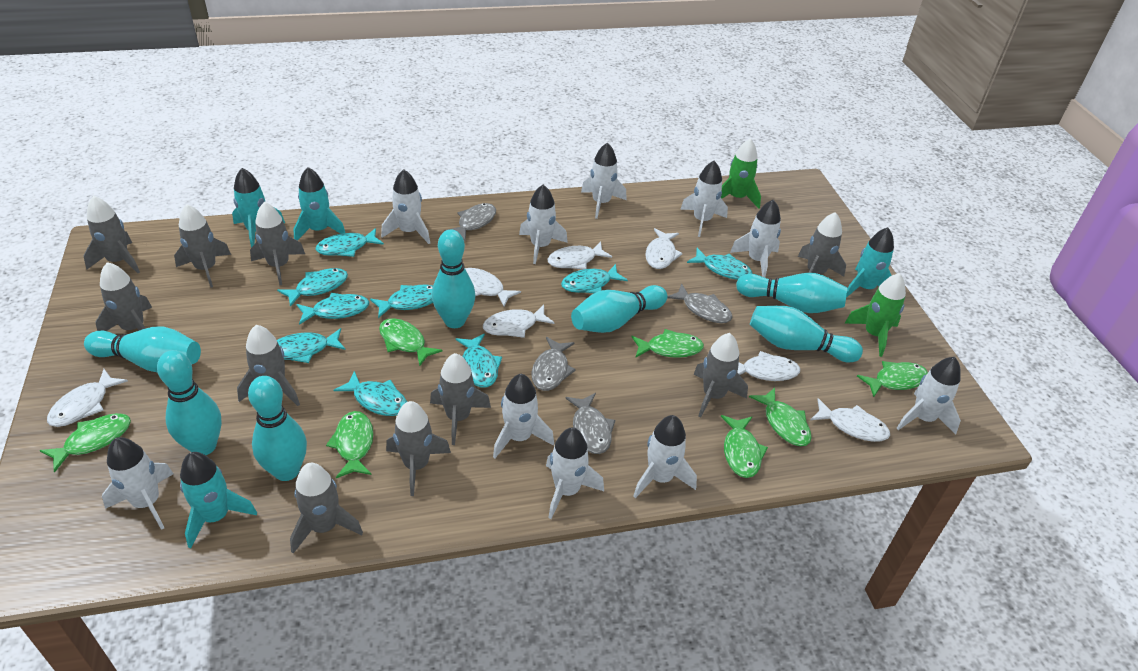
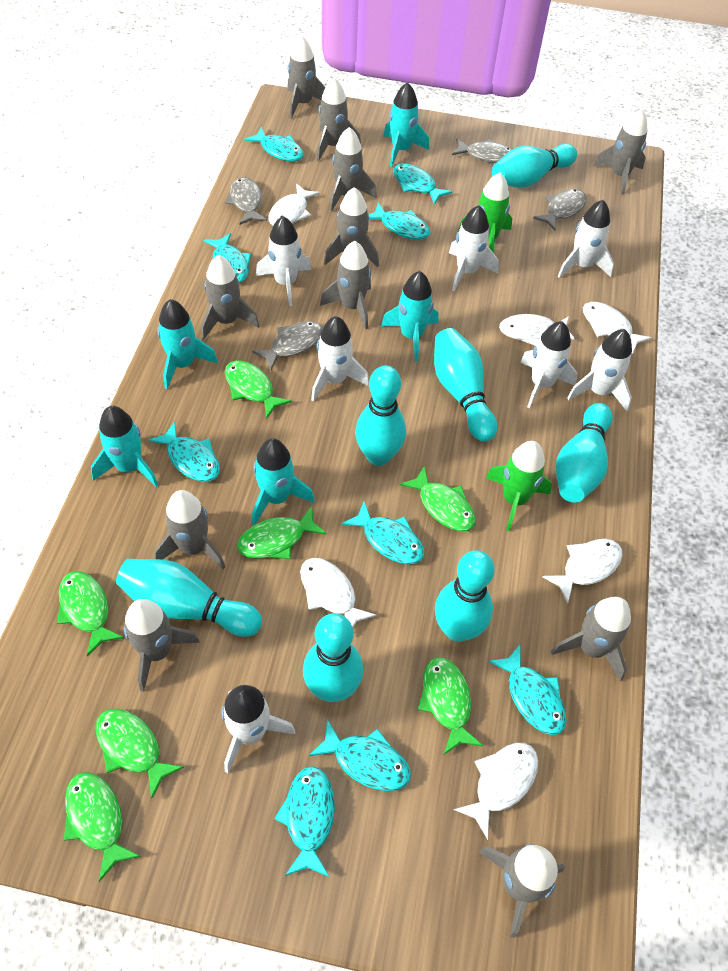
grey rocket: 10 -> 11
turquoise rocket: 4 -> 5
white fish: 7 -> 6
white rocket: 10 -> 7

